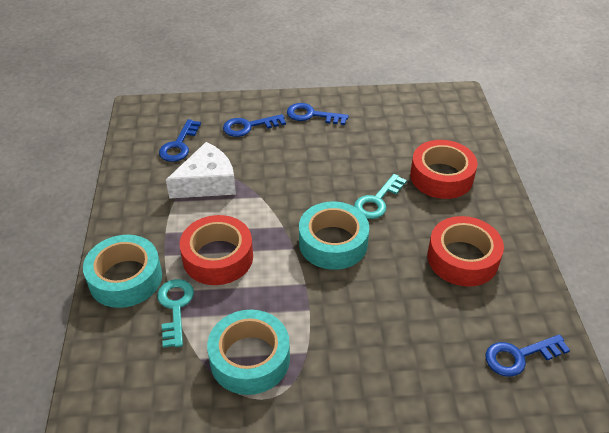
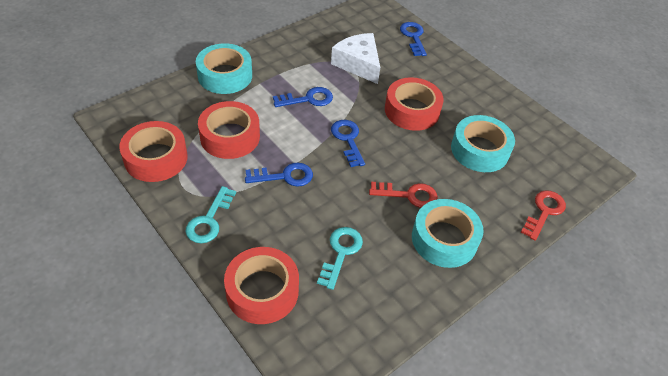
red key: 0 -> 2
red tape: 3 -> 4

